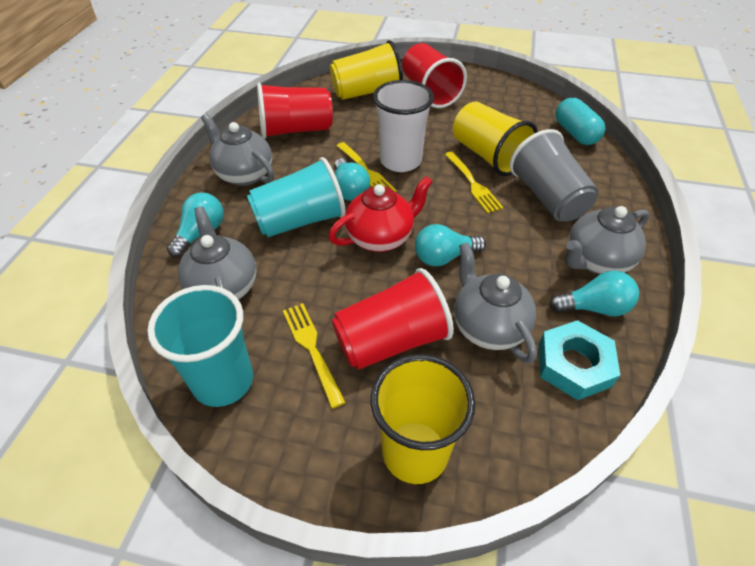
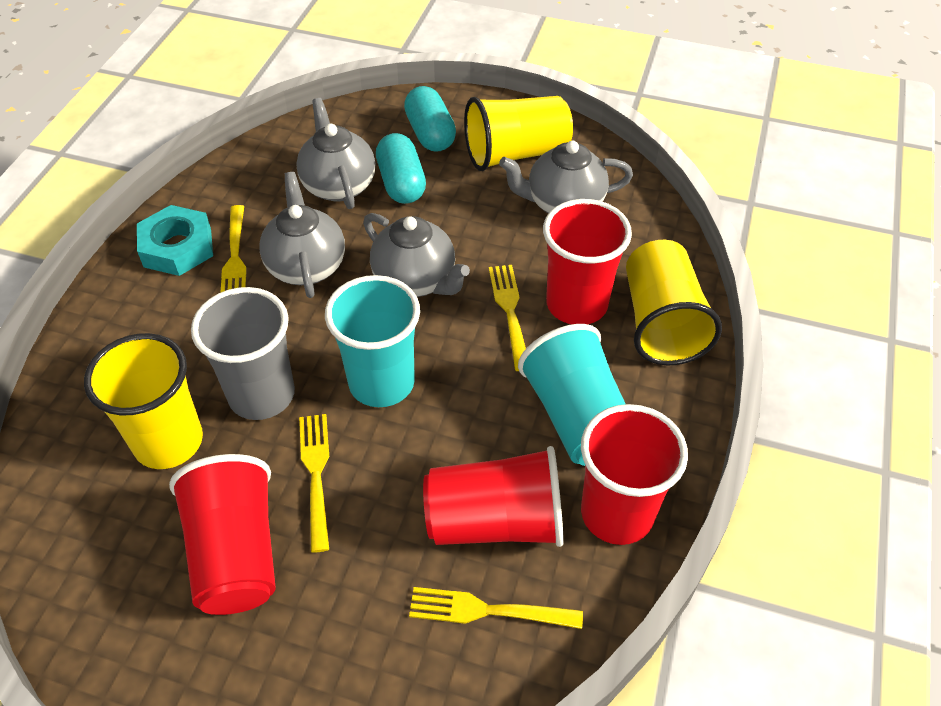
red cup: 3 -> 4
red teapot: 1 -> 0
turquoise capsule: 1 -> 2
turquoise light bulb: 4 -> 0
white cup: 1 -> 0
yellow fork: 3 -> 4

